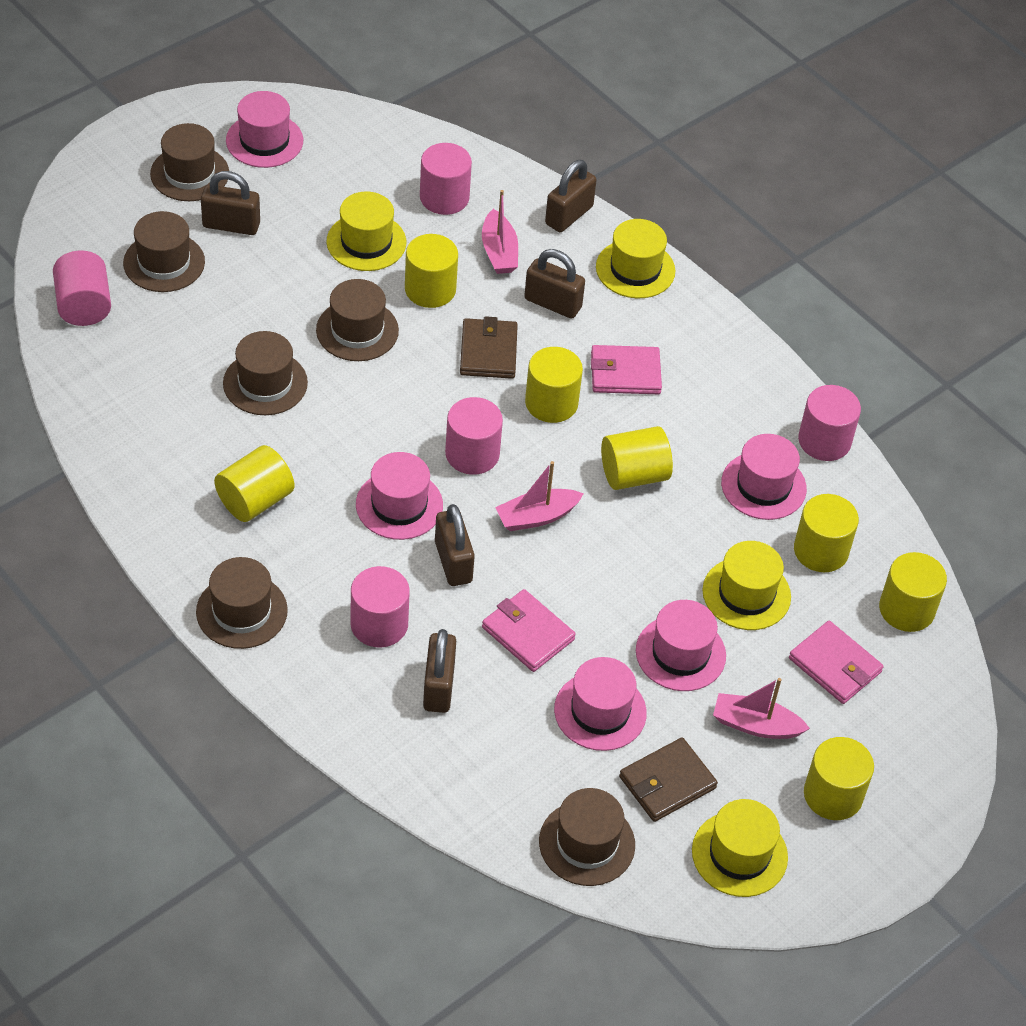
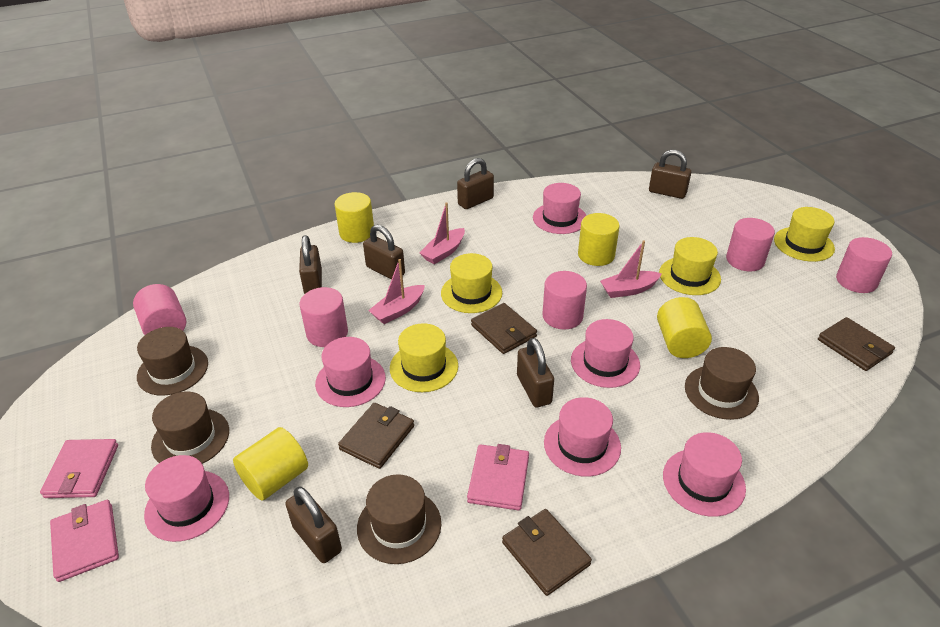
brown hat: 6 -> 4
brown padlock: 5 -> 6
brown wallet: 2 -> 4
pink hat: 5 -> 6
yellow cylinder: 7 -> 4

